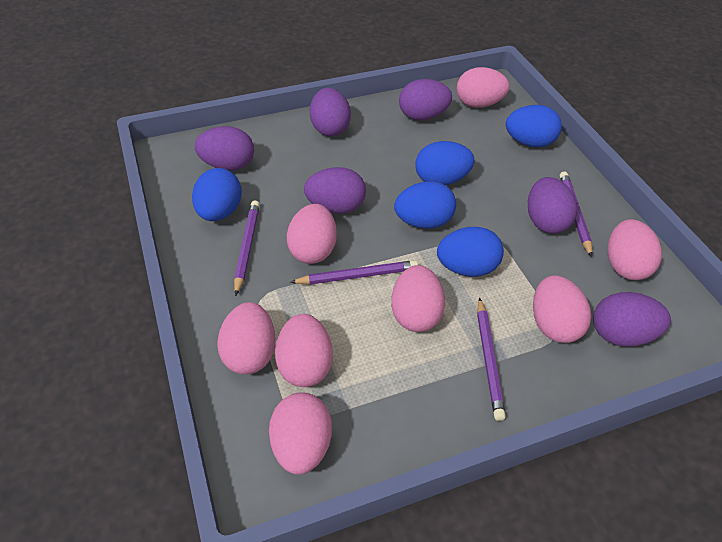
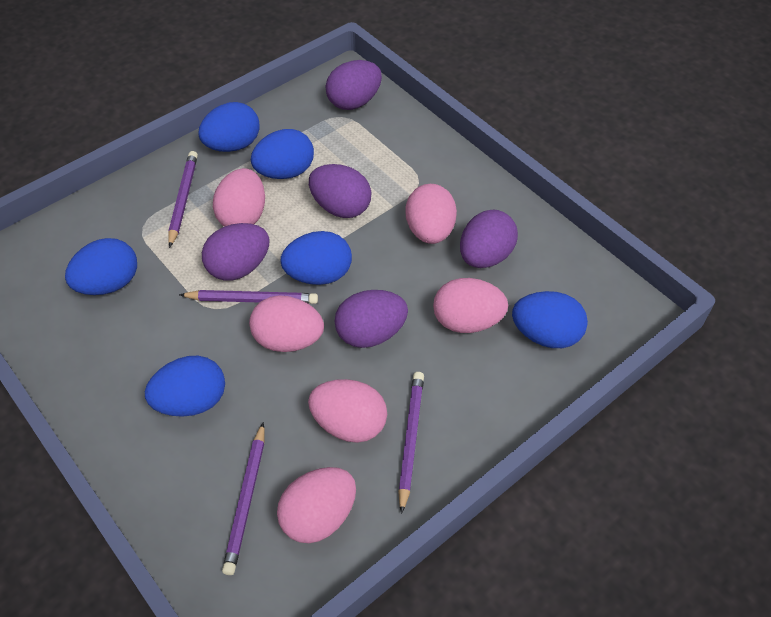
blue egg: 5 -> 6
pink egg: 8 -> 6
purple egg: 6 -> 5

